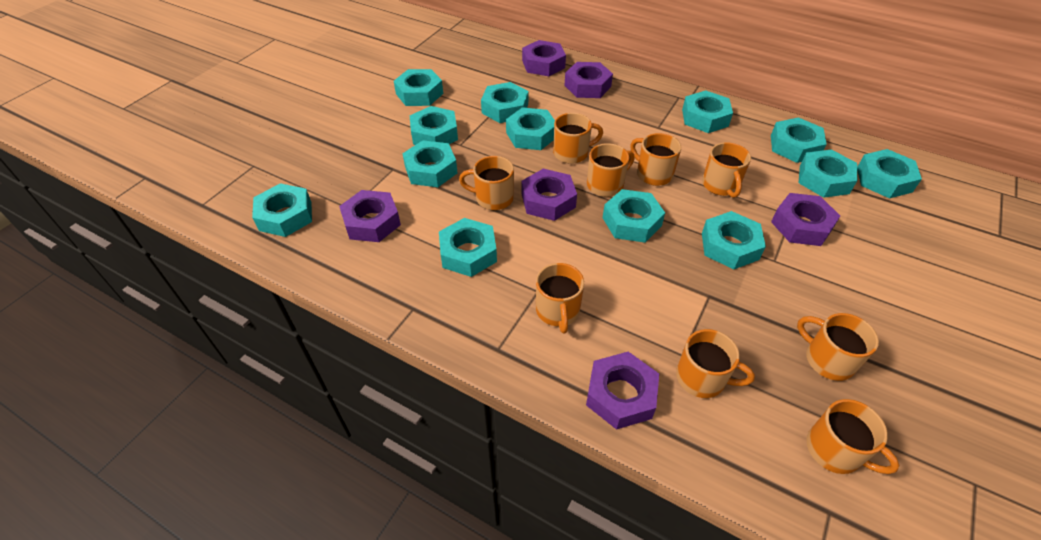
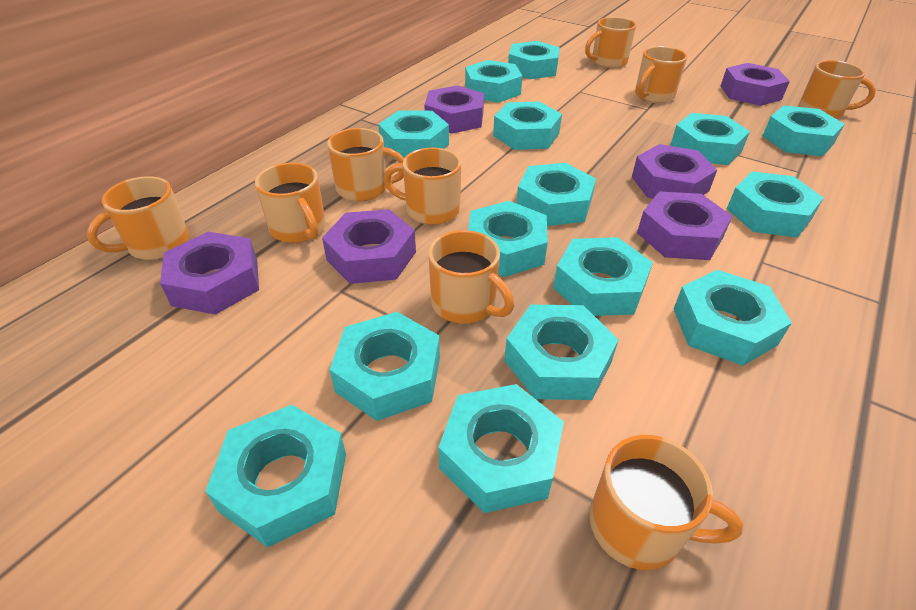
turquoise nut: 13 -> 15

